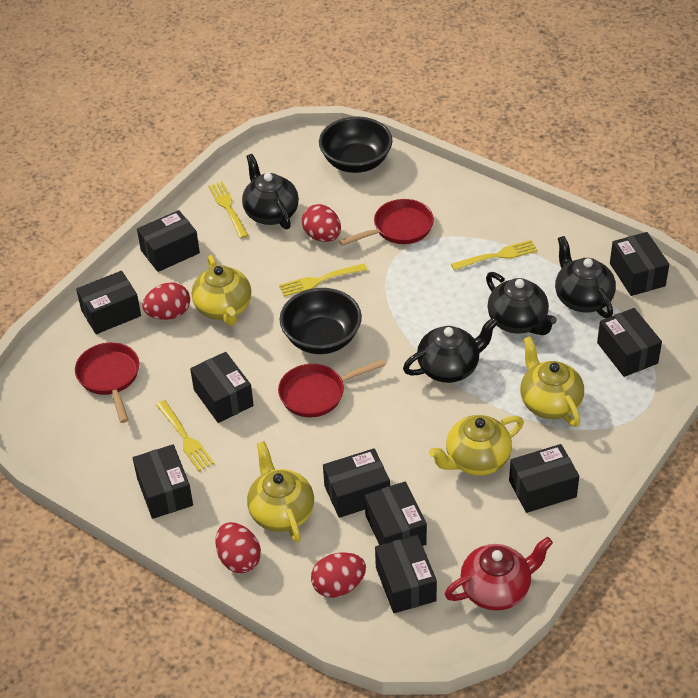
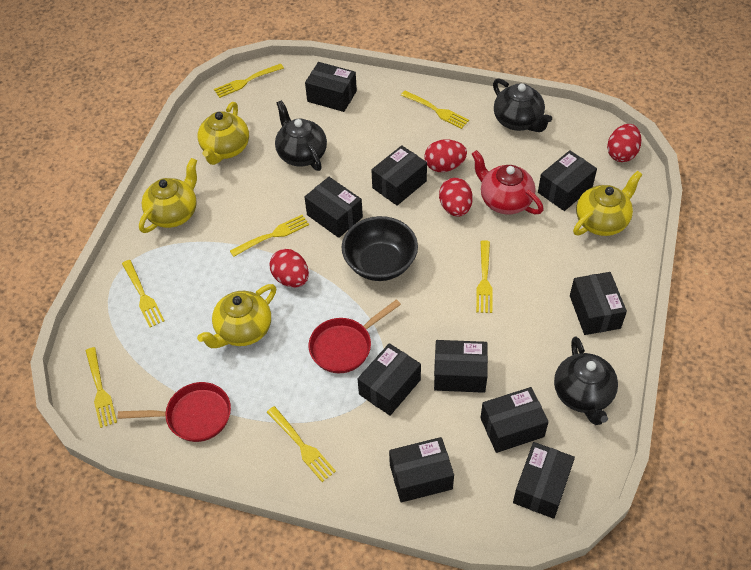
black bowl: 2 -> 1
black teapot: 4 -> 3
red pan: 3 -> 2
yellow fork: 4 -> 7

